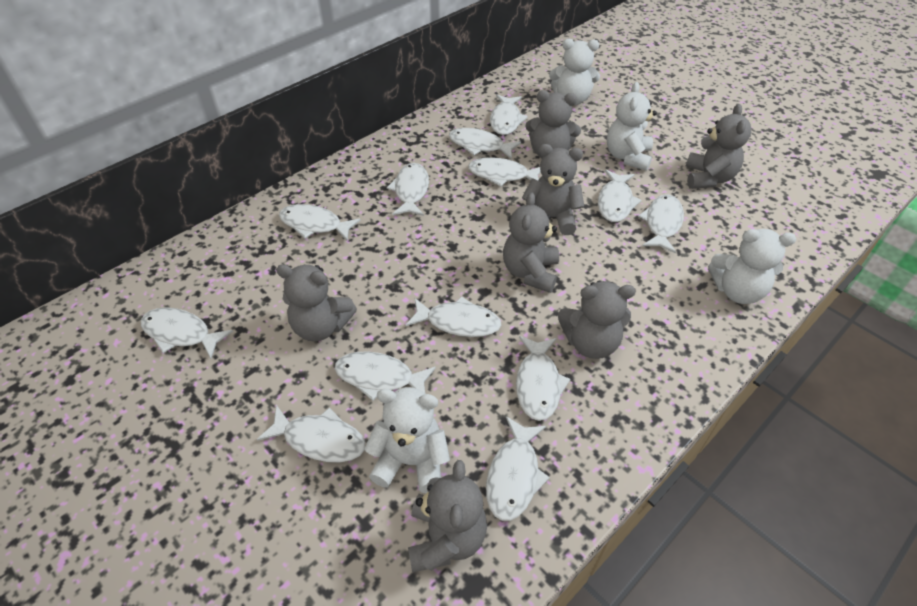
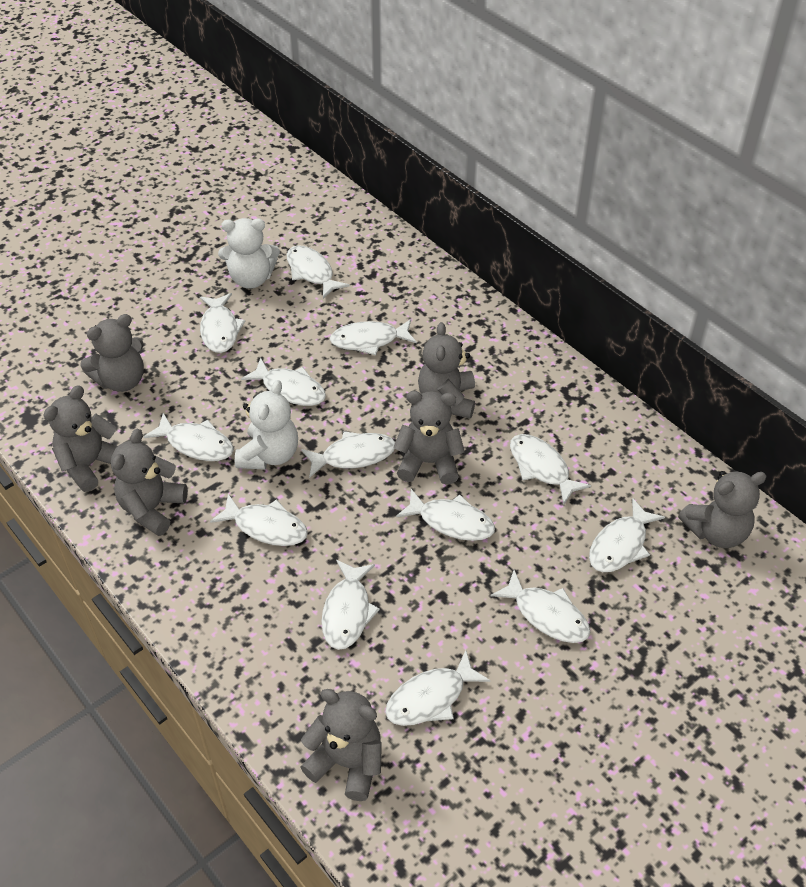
white teddy bear: 4 -> 2

